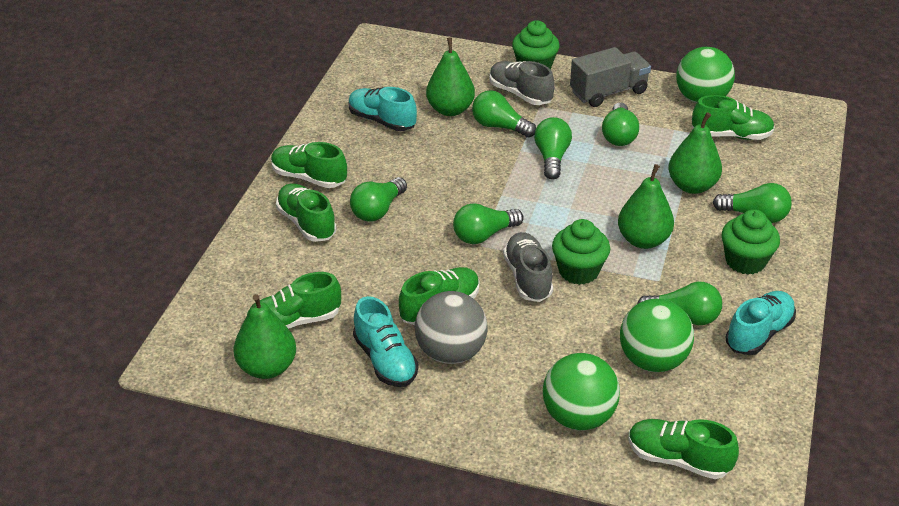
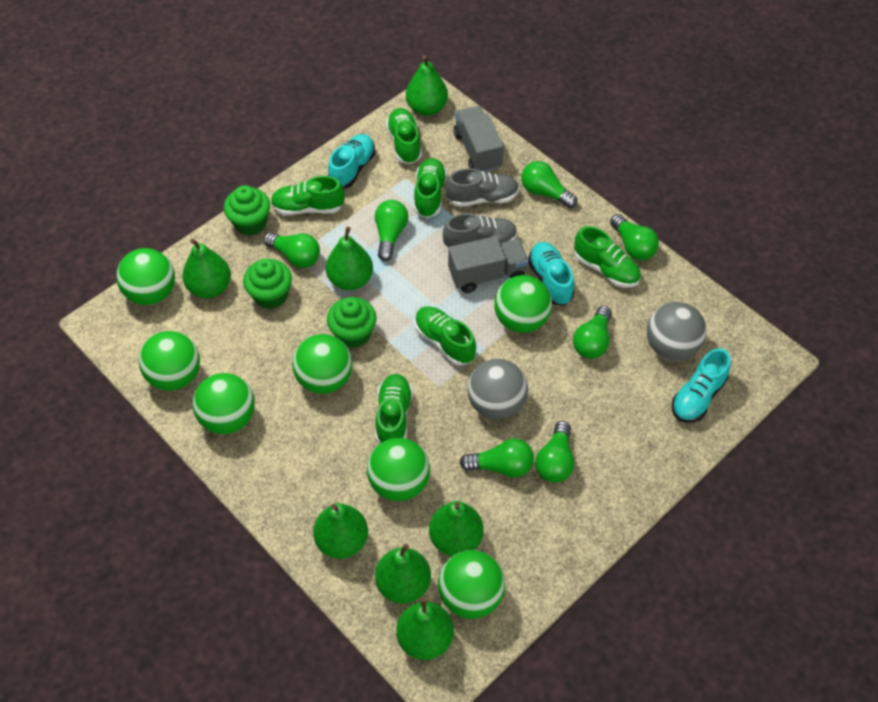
green ball: 3 -> 7
green pear: 4 -> 7
grey ball: 1 -> 2
grey truck: 1 -> 2

